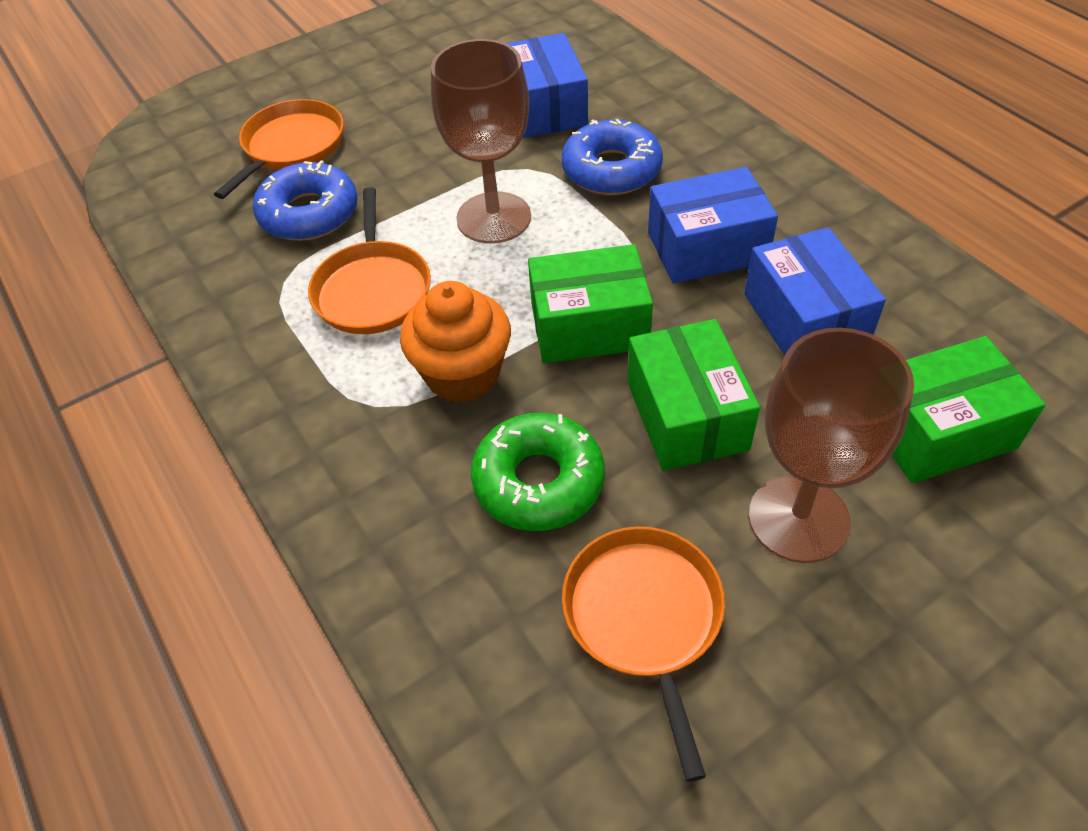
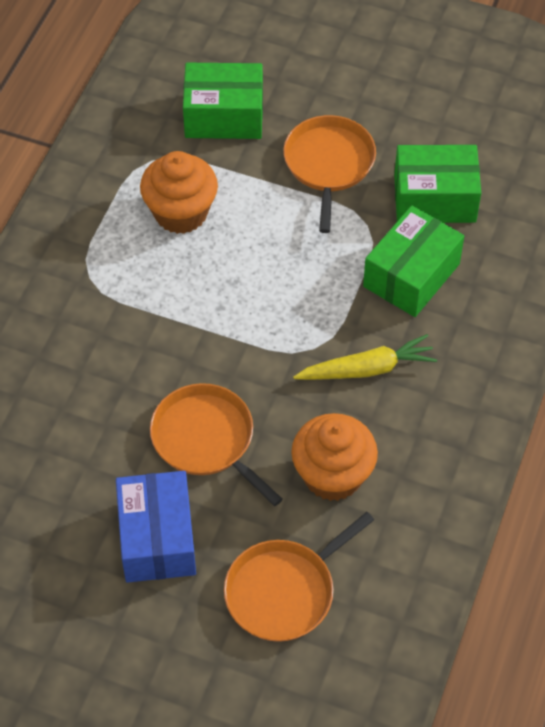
blue box: 3 -> 1
blue donut: 2 -> 0
brown goblet: 2 -> 0
green donut: 1 -> 0
orange cupcake: 1 -> 2
yellow carrot: 0 -> 1

